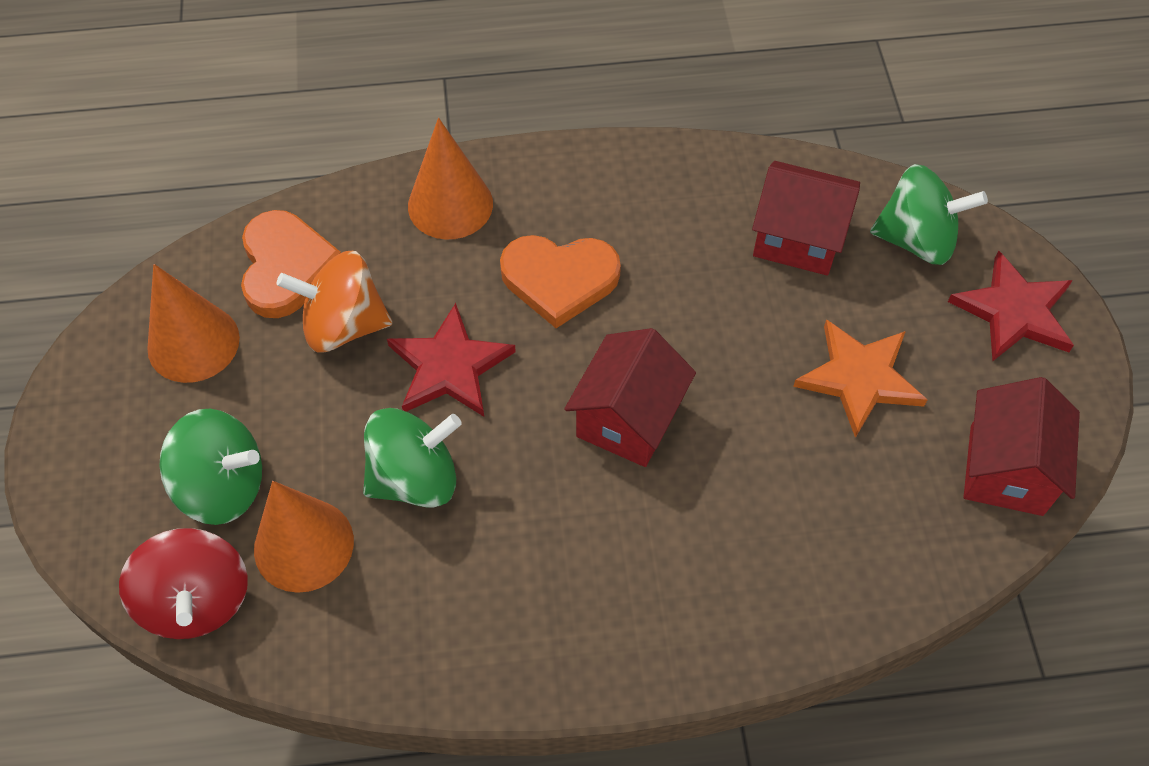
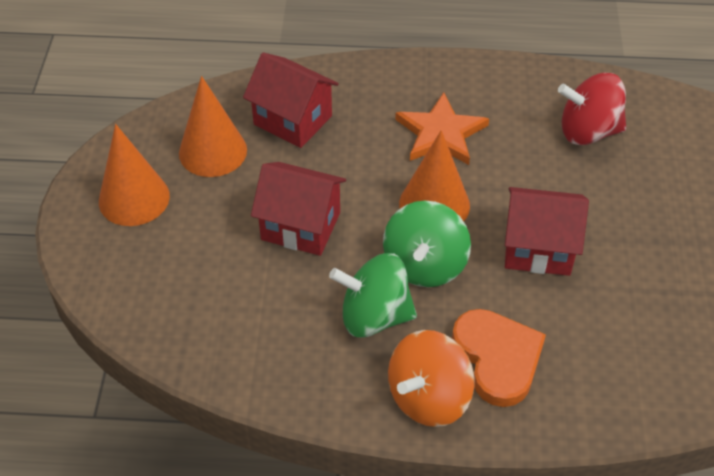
green spinning top: 3 -> 2
orange heart: 2 -> 1
red star: 2 -> 0

